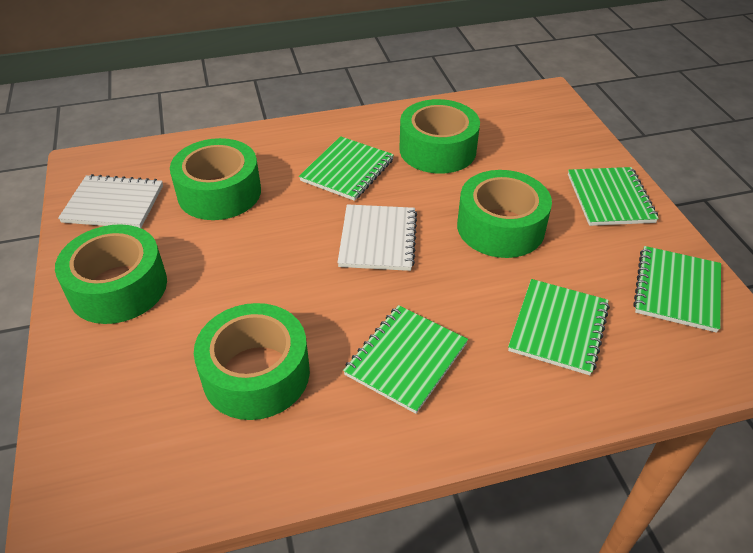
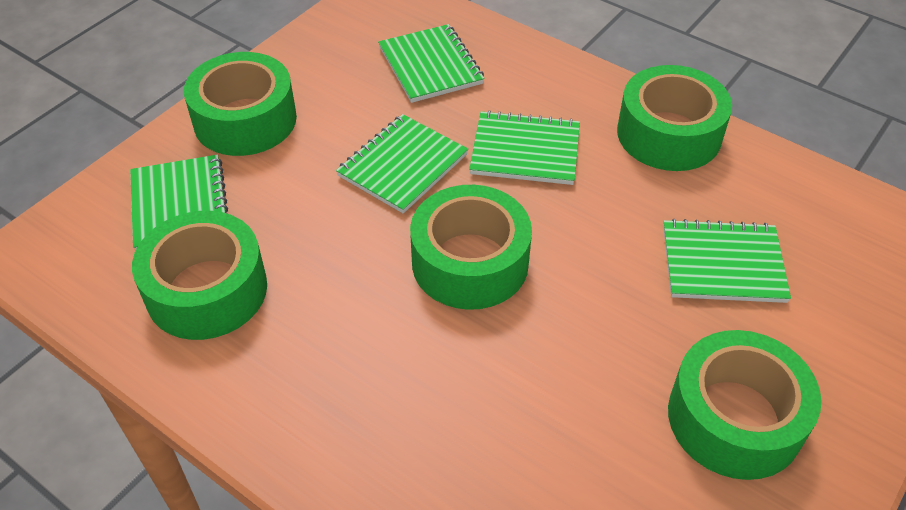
white notebook: 2 -> 0

